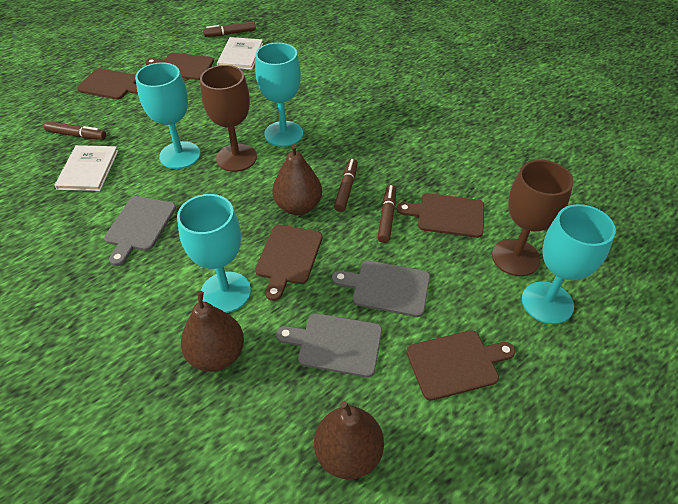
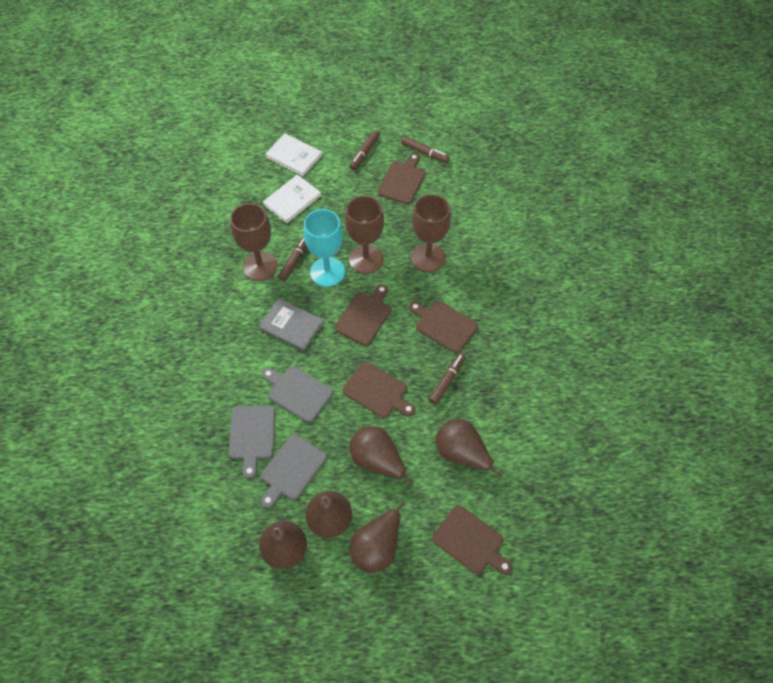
brown goblet: 2 -> 3
brown pear: 3 -> 5
grey book: 0 -> 1
turquoise goblet: 4 -> 1

